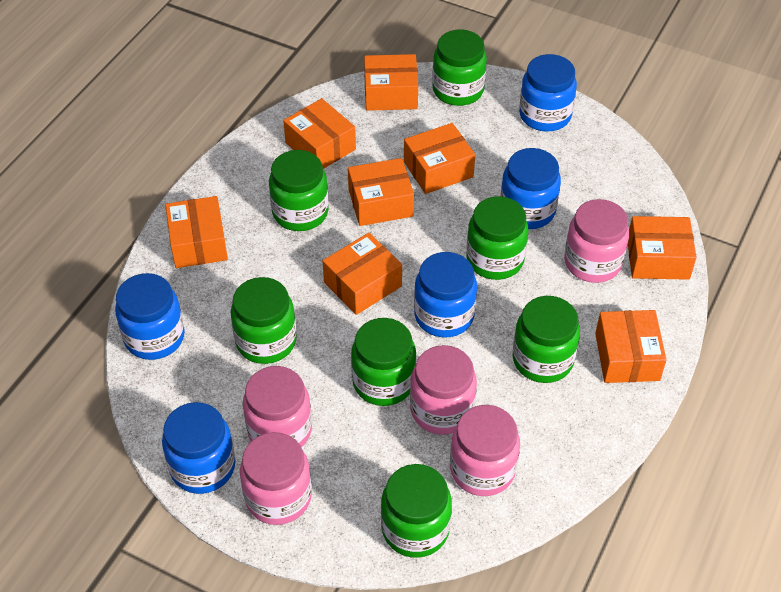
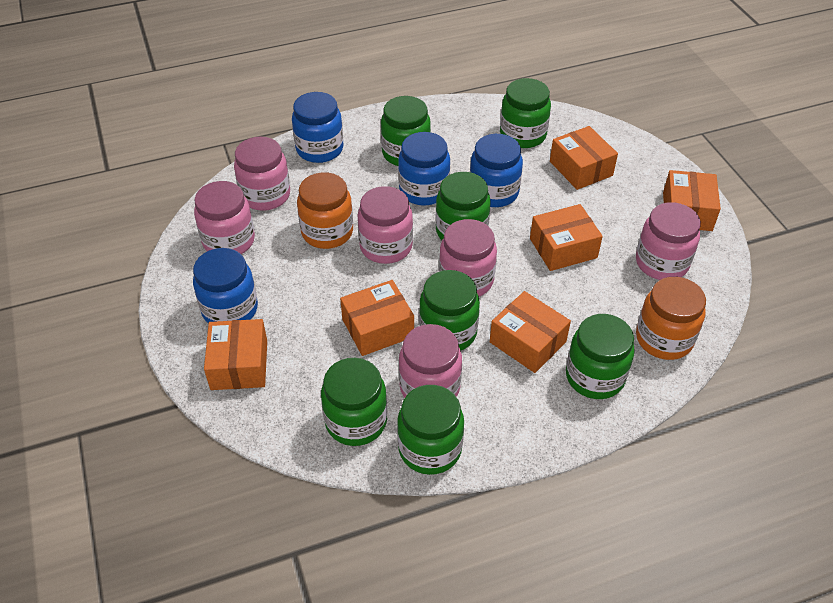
blue jar: 5 -> 4
orange box: 8 -> 6
orange jar: 0 -> 2
pink jar: 5 -> 6

